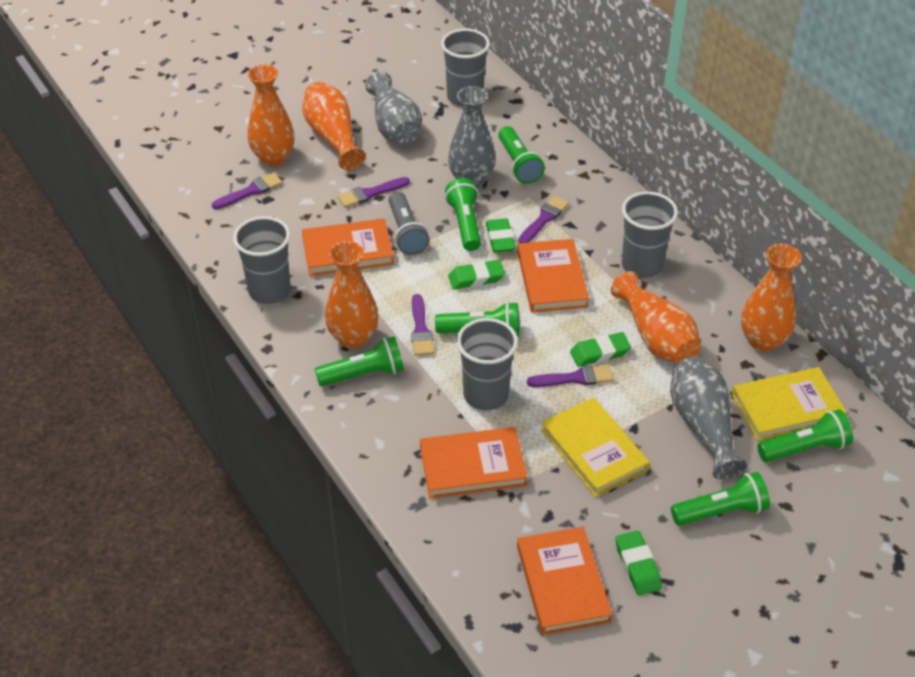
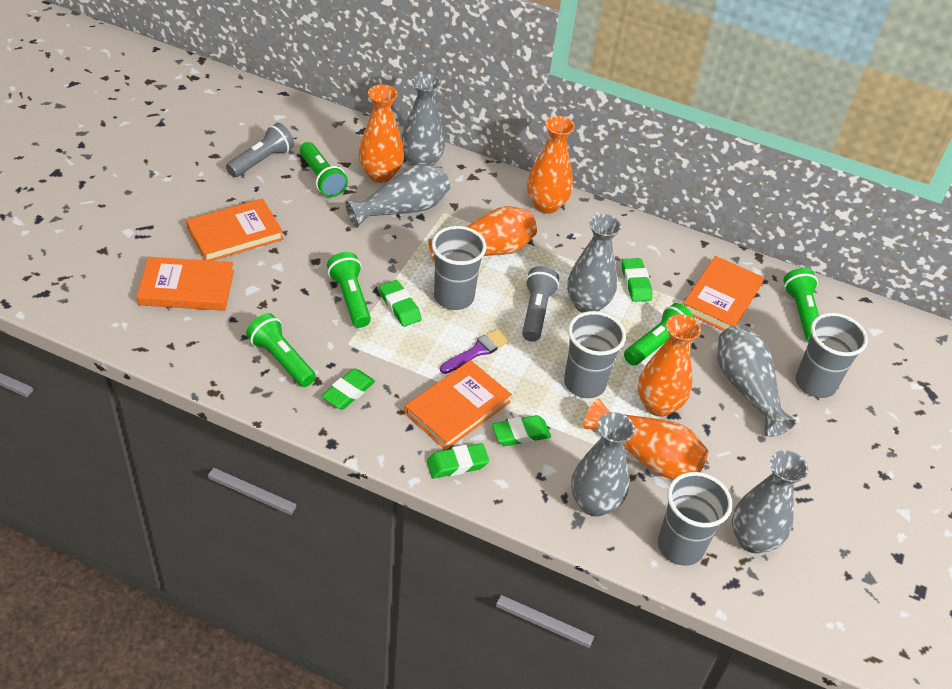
green eraser: 4 -> 5
green flashlight: 6 -> 5
grey flashlight: 1 -> 2
grey vase: 3 -> 6
purple brush: 5 -> 1
yellow book: 2 -> 0

